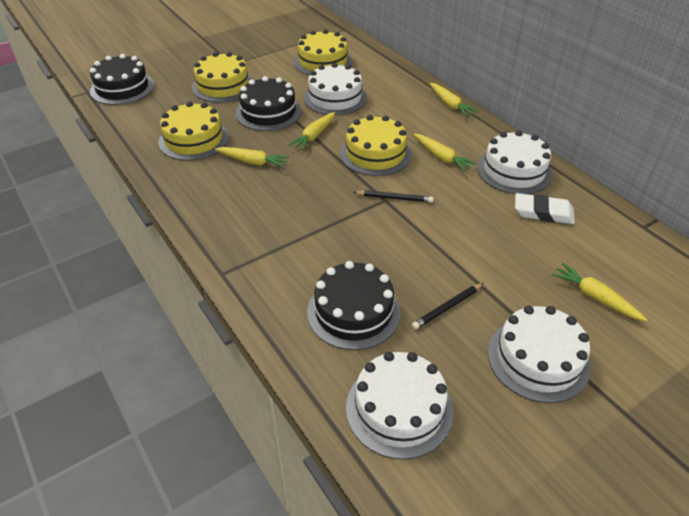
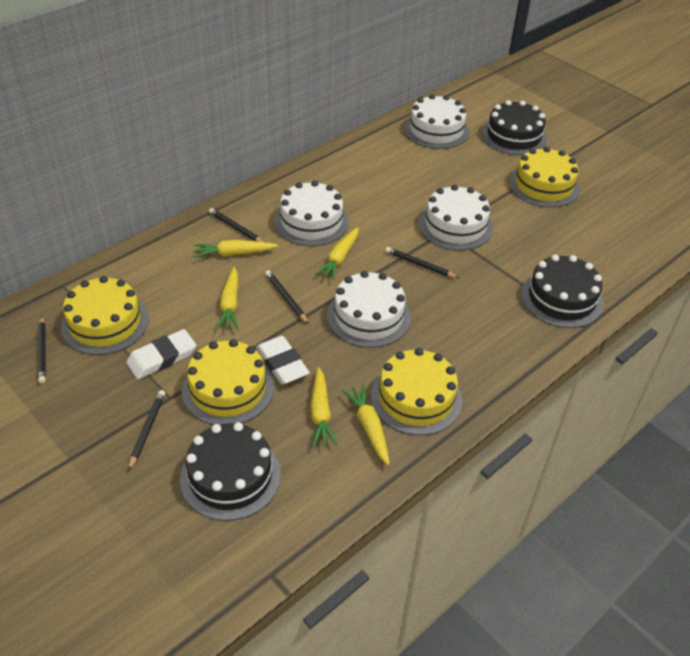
black pencil: 2 -> 5
white eraser: 1 -> 2

